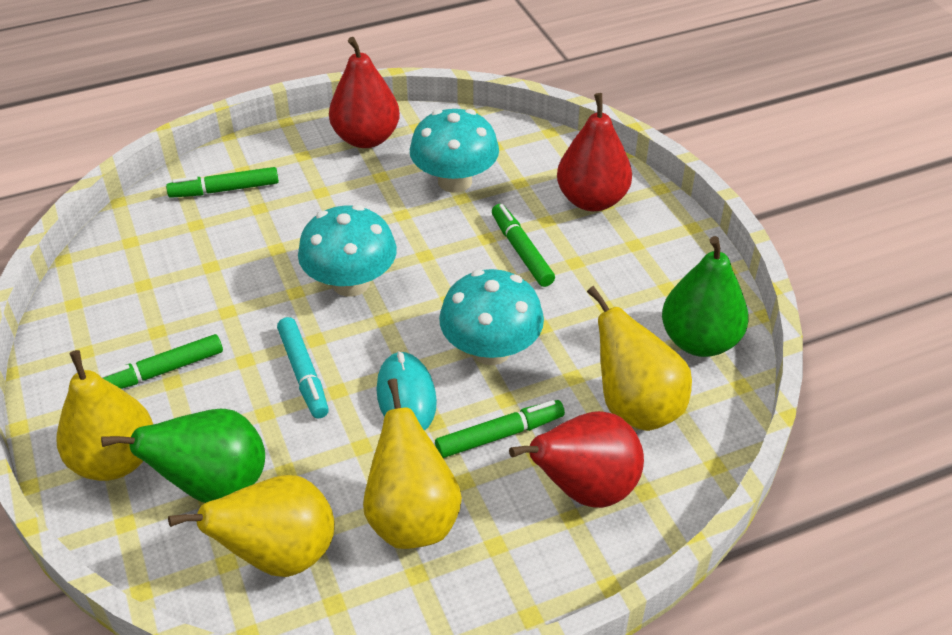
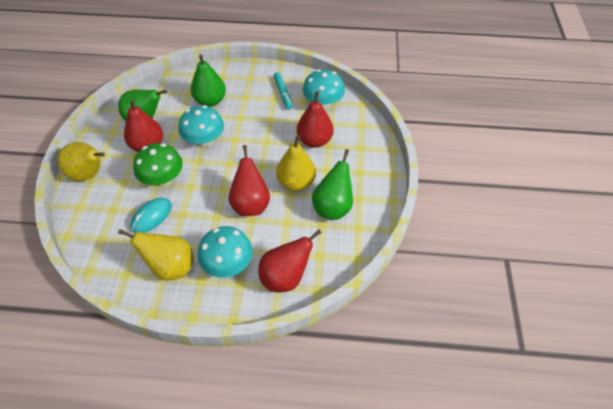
green marker: 4 -> 0
green mushroom: 0 -> 1
green pear: 2 -> 3
red pear: 3 -> 4
yellow pear: 4 -> 3

